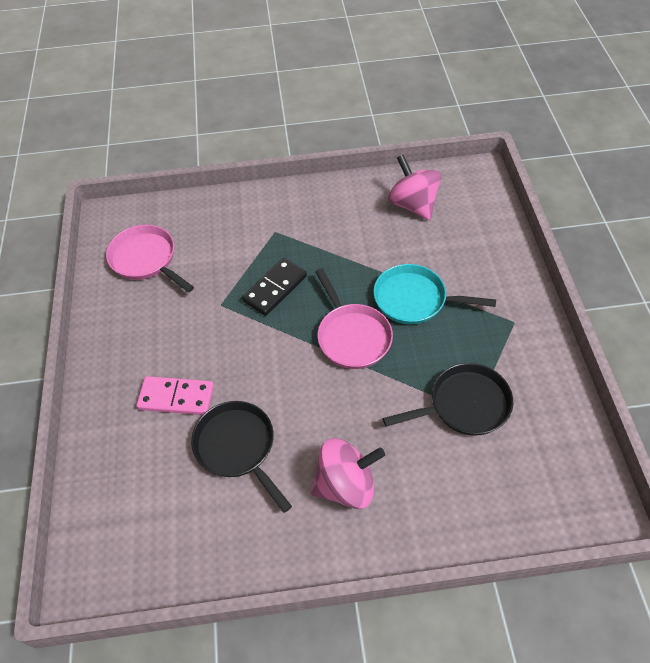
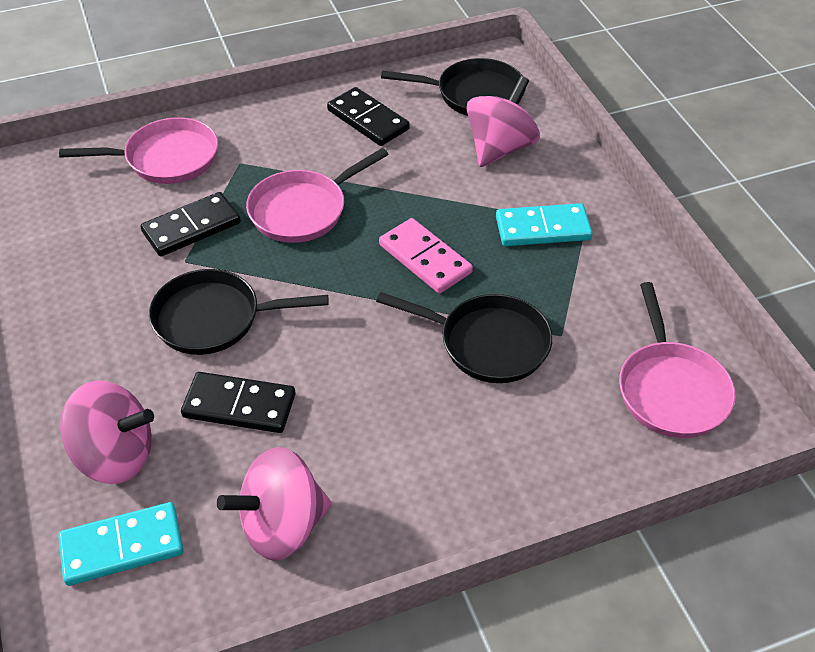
black domino: 1 -> 3
black pan: 2 -> 3
pink pan: 2 -> 3
pink spinning top: 2 -> 3
turquoise domino: 0 -> 2
turquoise pan: 1 -> 0

